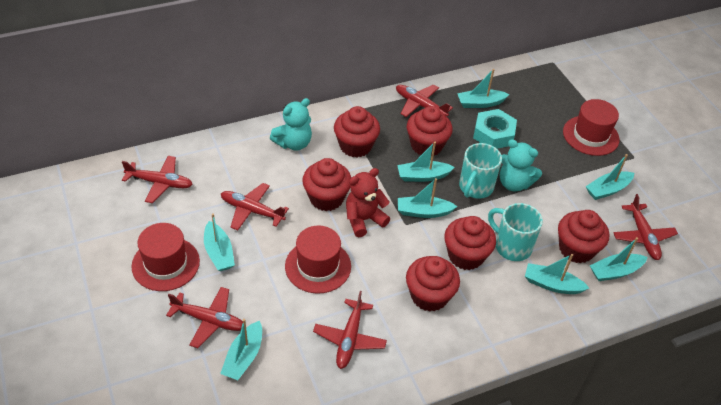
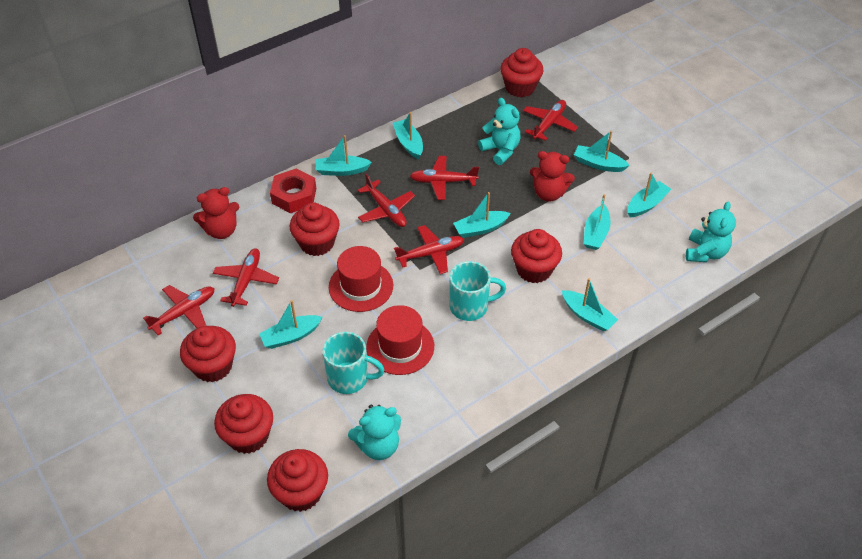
red hat: 3 -> 2
red nut: 0 -> 1
red teddy bear: 1 -> 2
turquoise nut: 1 -> 0
turquoise teddy bear: 2 -> 3

